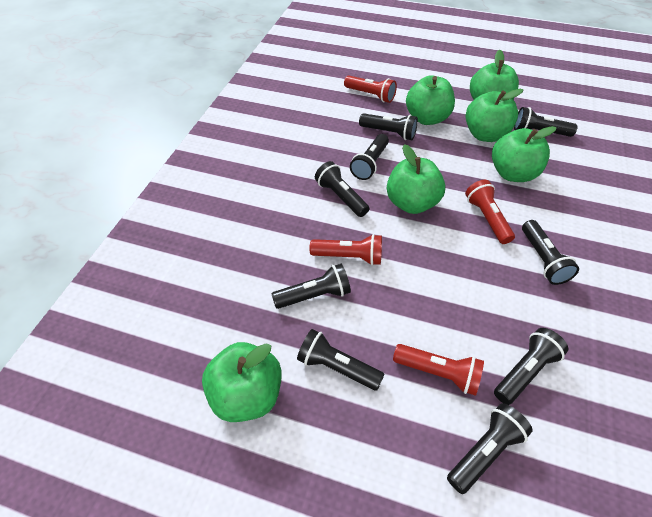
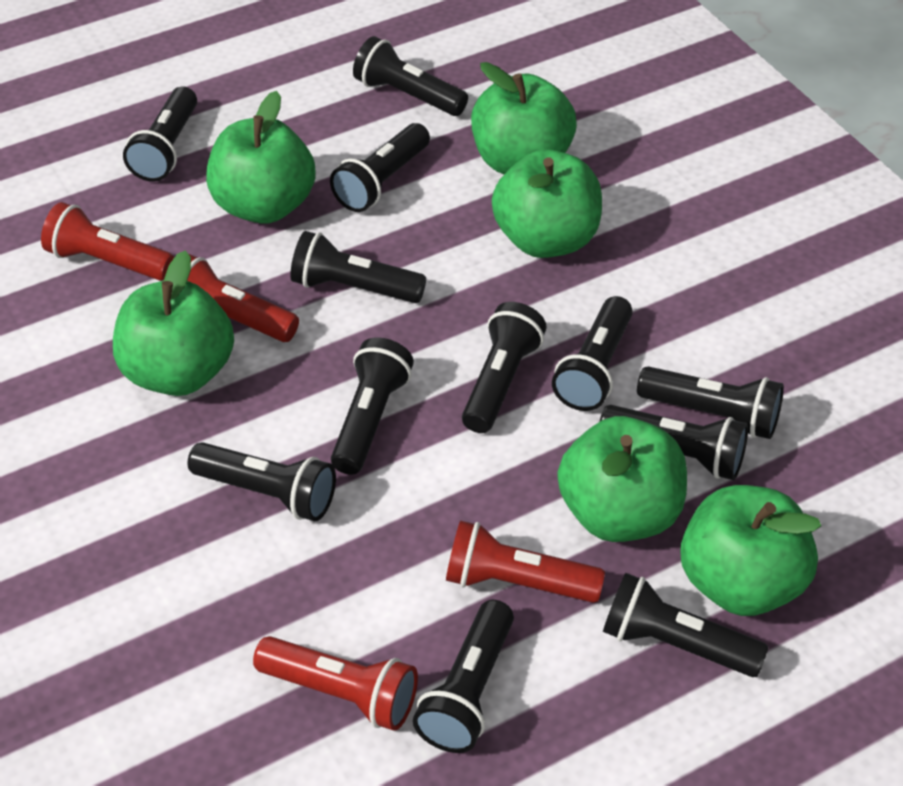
black flashlight: 9 -> 12

